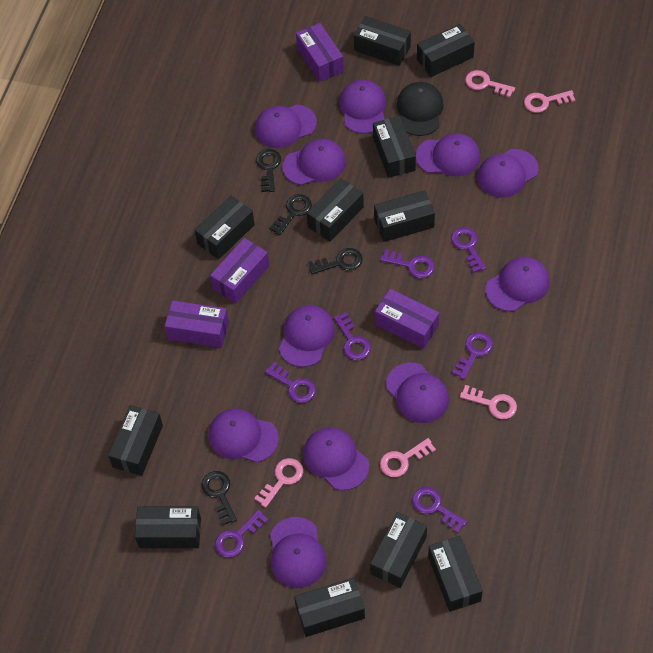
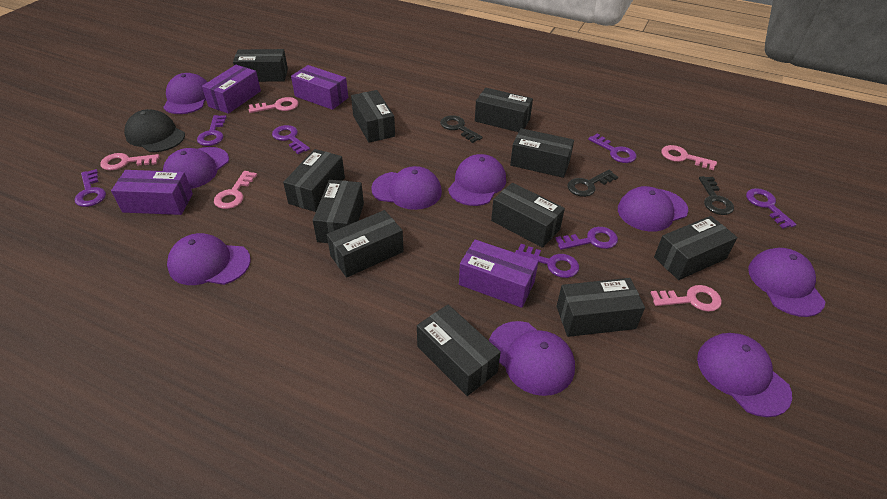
black key: 4 -> 3
purple cap: 11 -> 9

